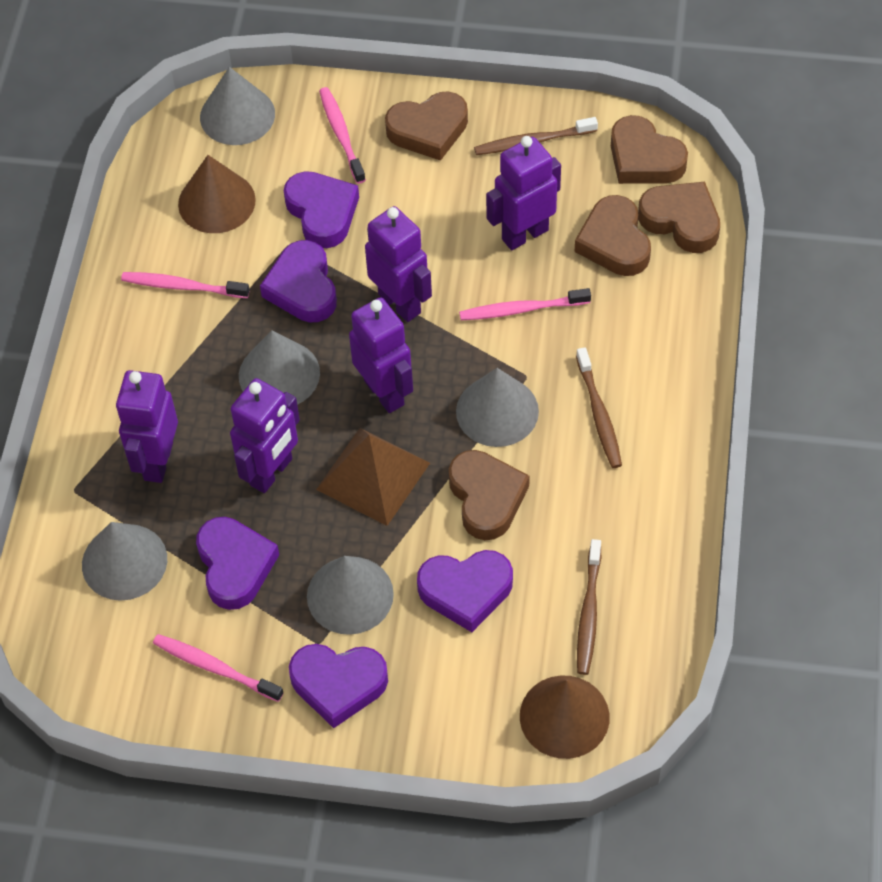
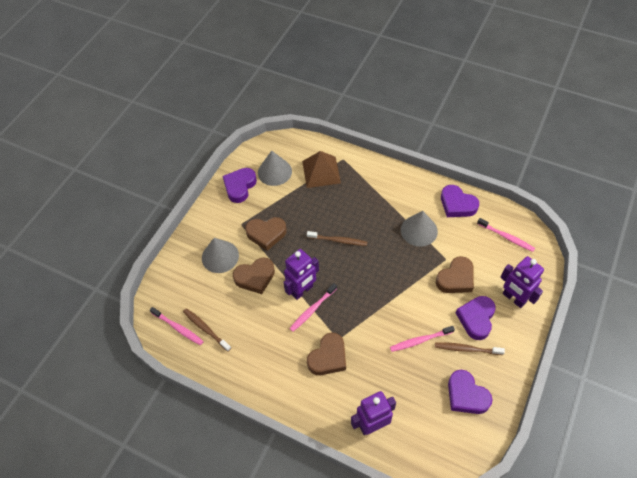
brown cone: 2 -> 0
brown heart: 5 -> 4
grey cone: 5 -> 3
purple heart: 5 -> 4
purple robot: 5 -> 3

